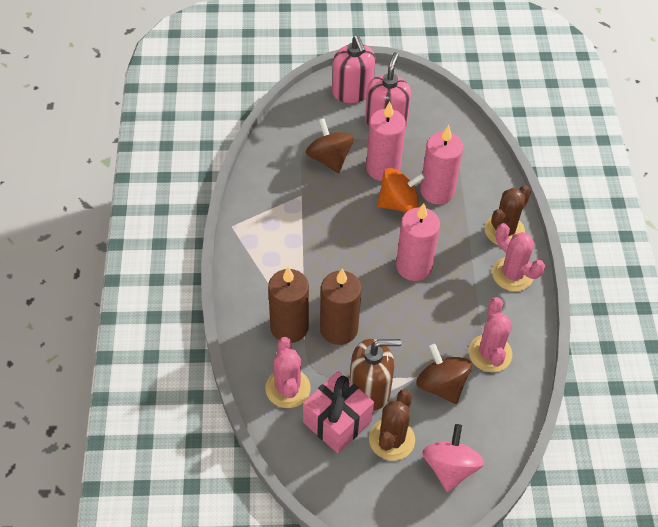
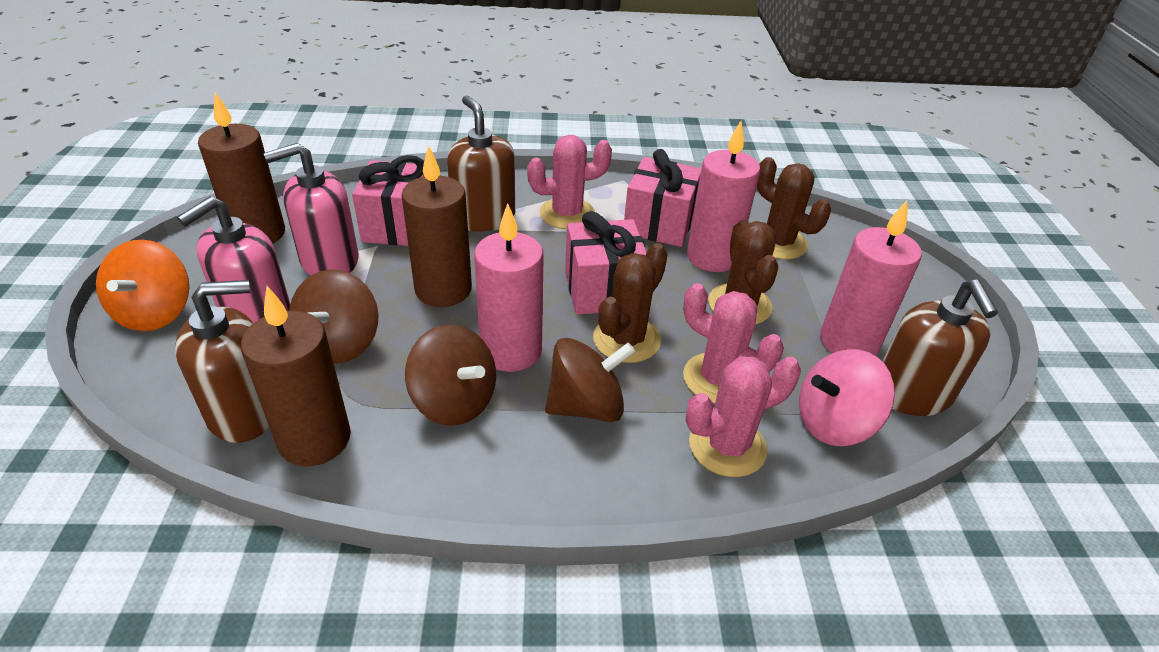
brown cactus: 2 -> 3
brown candle: 2 -> 3
brown soap dispenser: 1 -> 3
brown spinning top: 2 -> 3
pink gift: 1 -> 3

